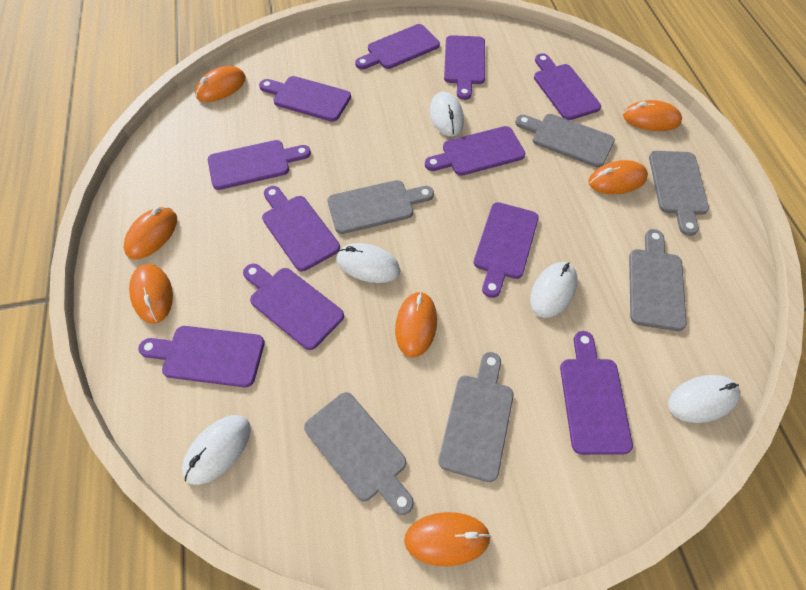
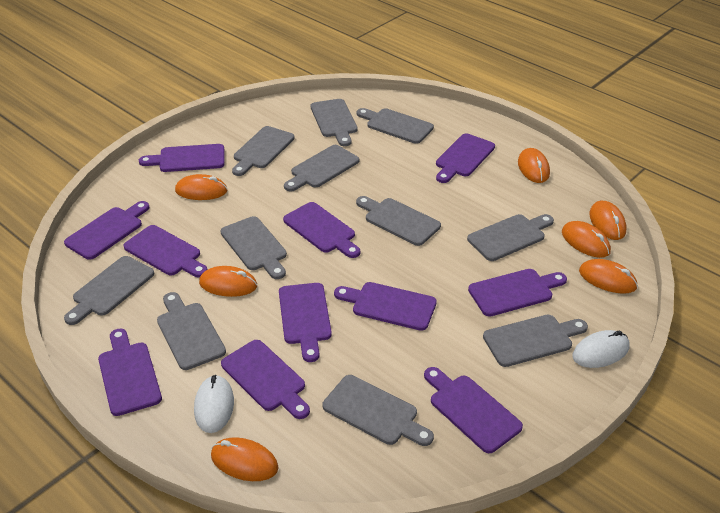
grey cutting board: 6 -> 11
white mouse: 5 -> 2

